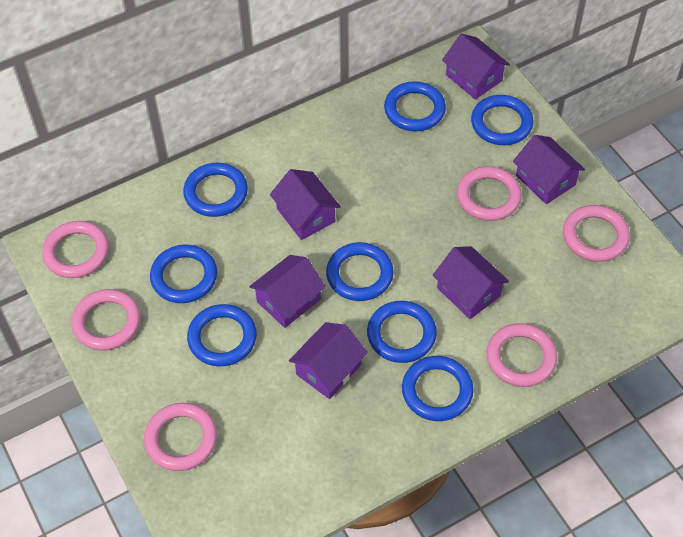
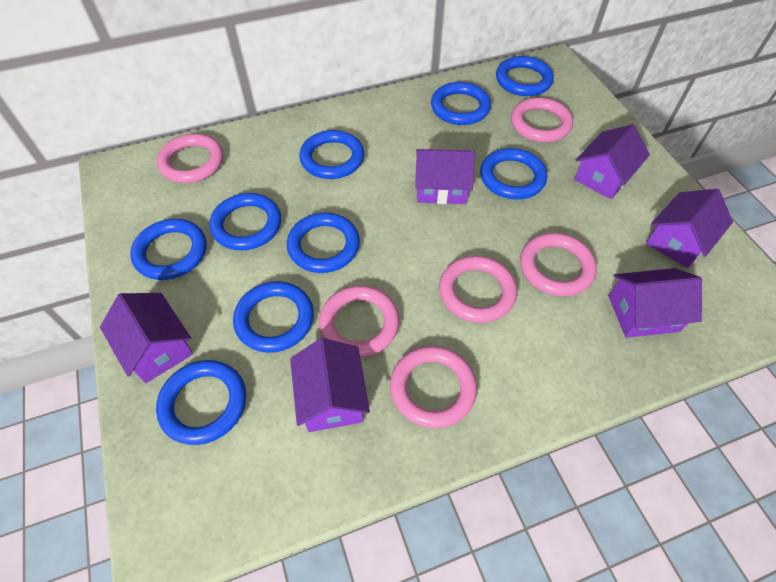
blue ring: 8 -> 9

